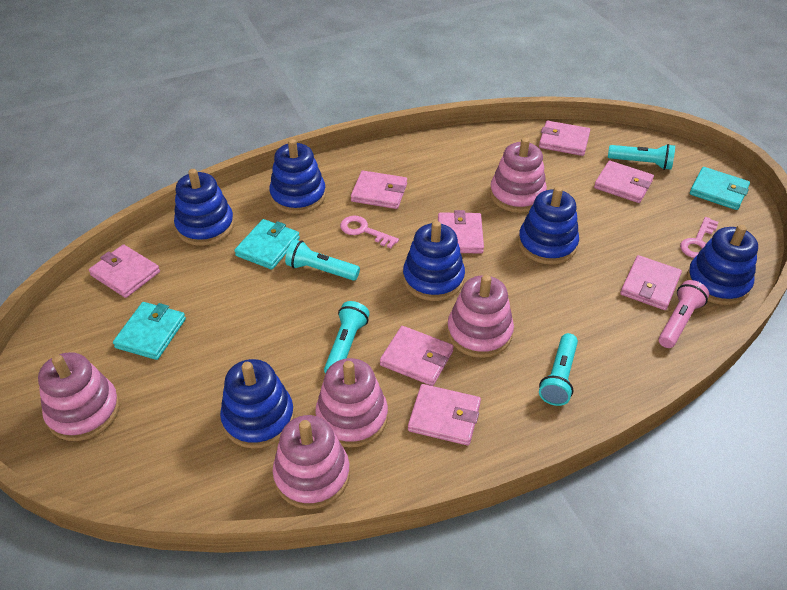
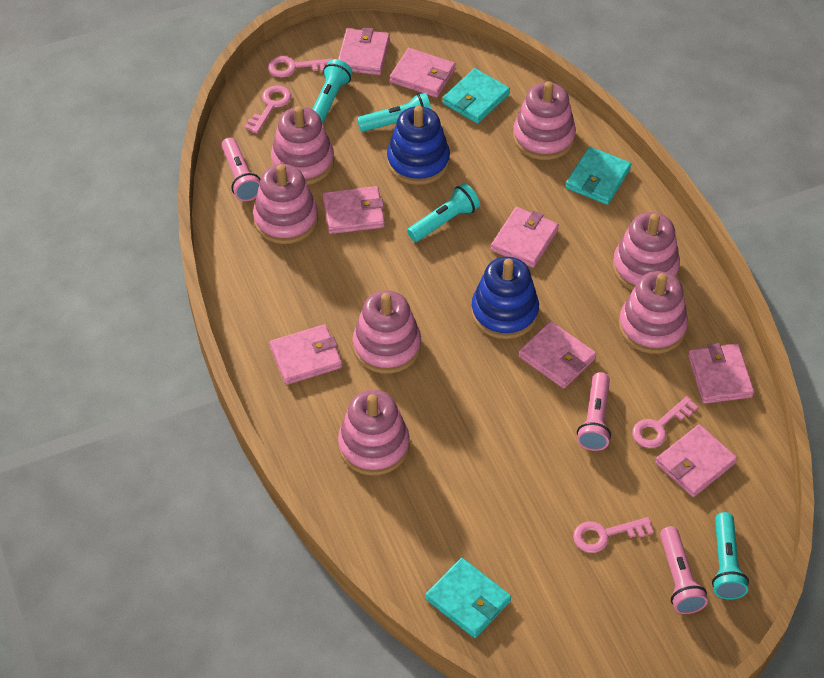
blue stacking toy: 6 -> 2
pink flashlight: 1 -> 3
pink key: 2 -> 4
pink stacking toy: 5 -> 7

